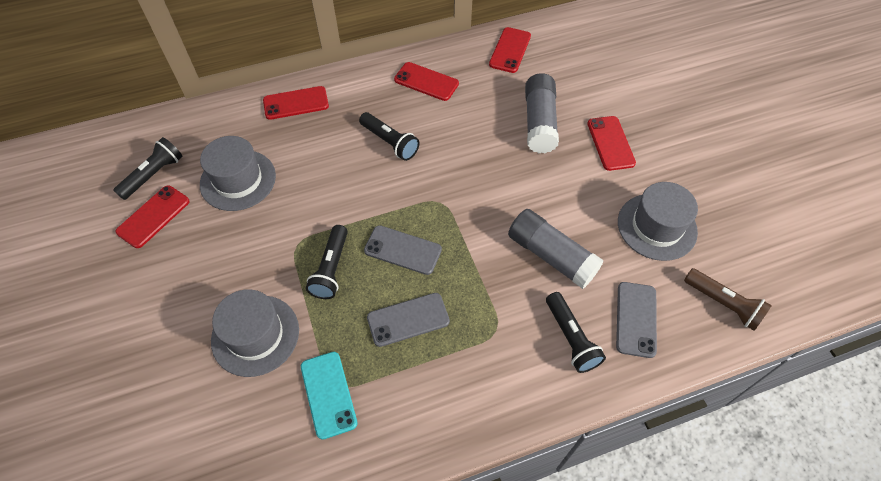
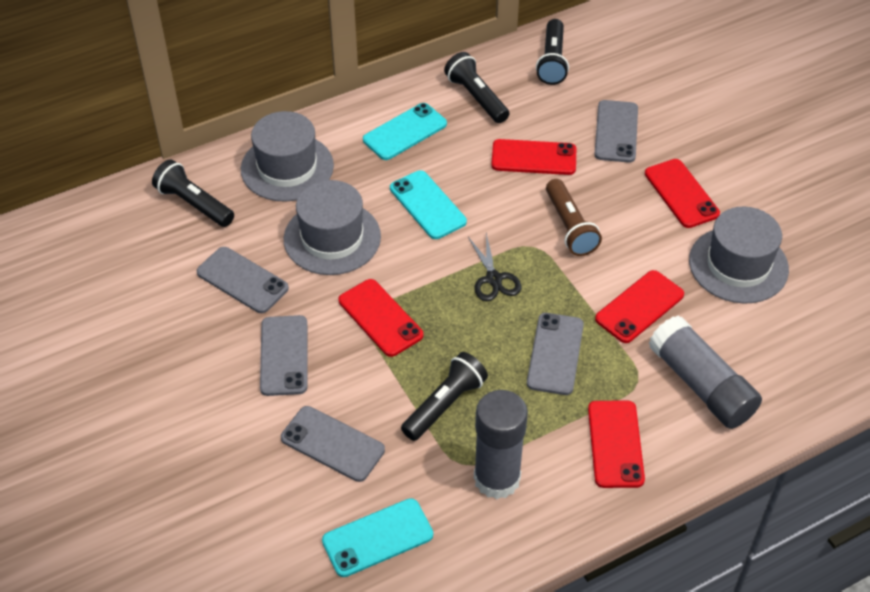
black scissors: 0 -> 1
grey phone: 3 -> 5
turquoise phone: 1 -> 3

